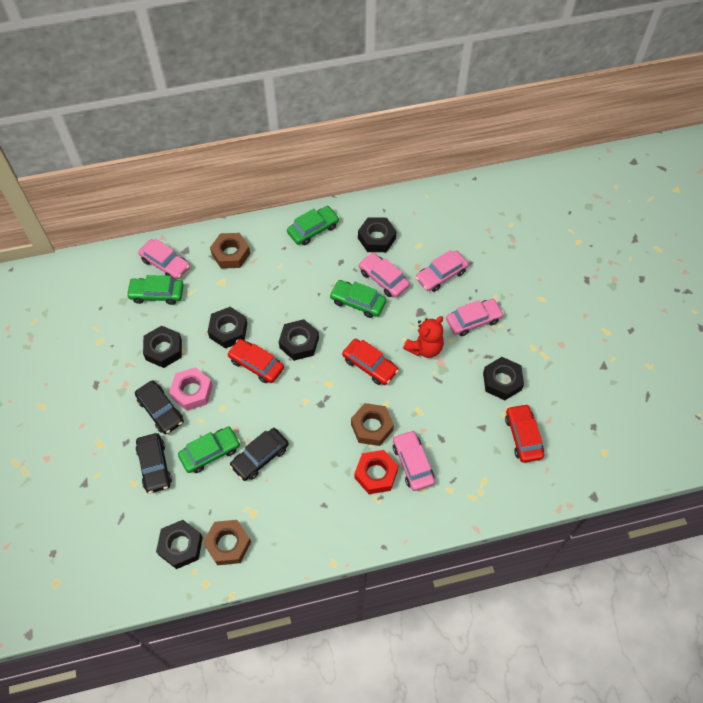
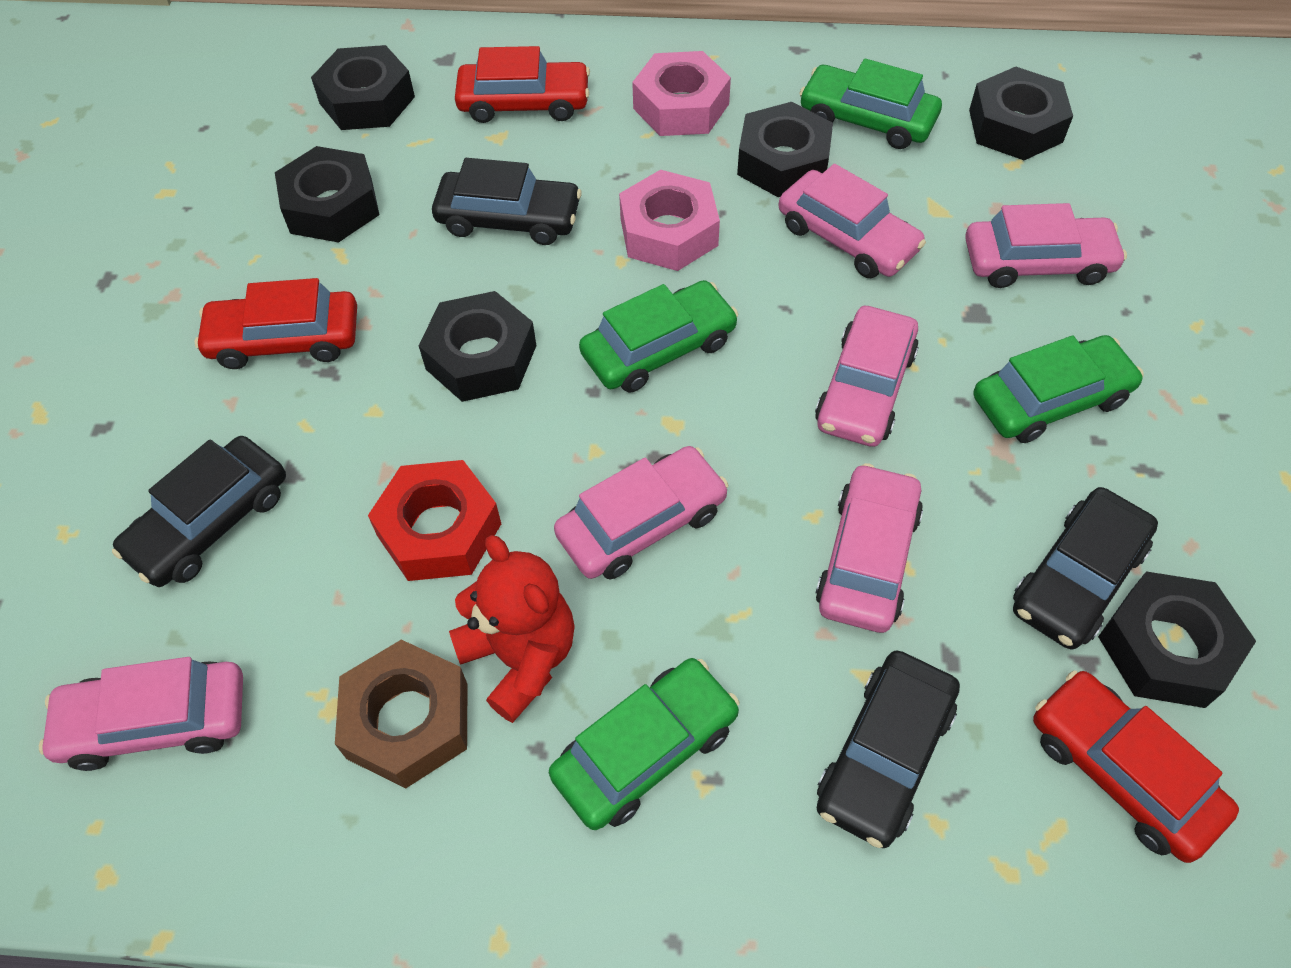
black car: 3 -> 4
brown nut: 3 -> 1
pink car: 5 -> 6
pink nut: 1 -> 2

